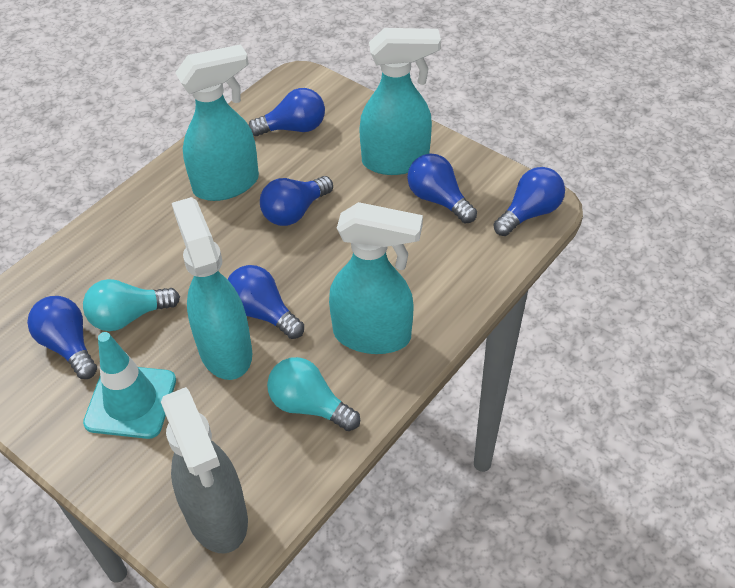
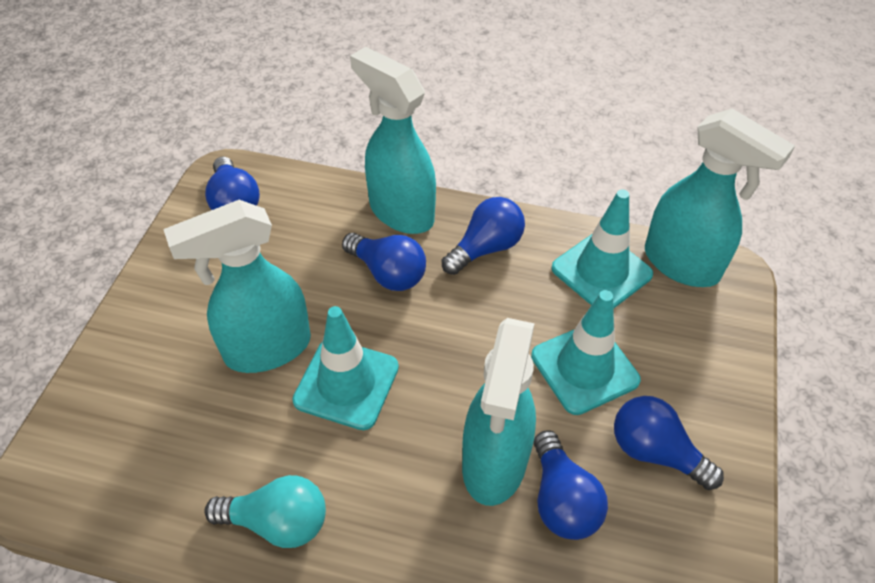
blue light bulb: 6 -> 5
grey spray bottle: 1 -> 0
turquoise light bulb: 2 -> 1
turquoise traffic cone: 1 -> 3

